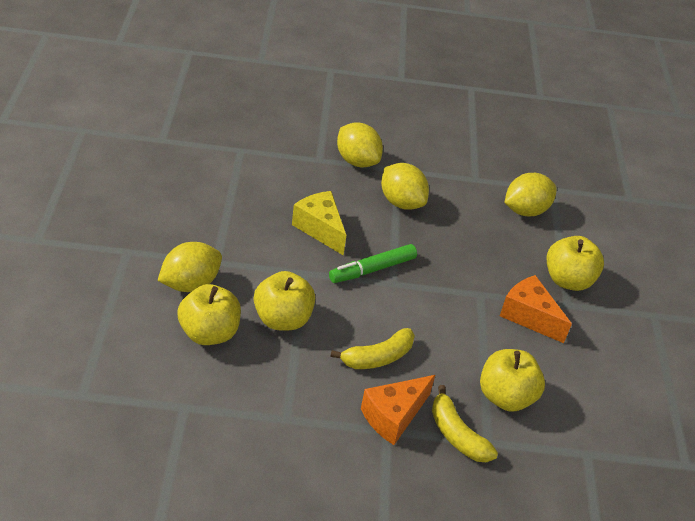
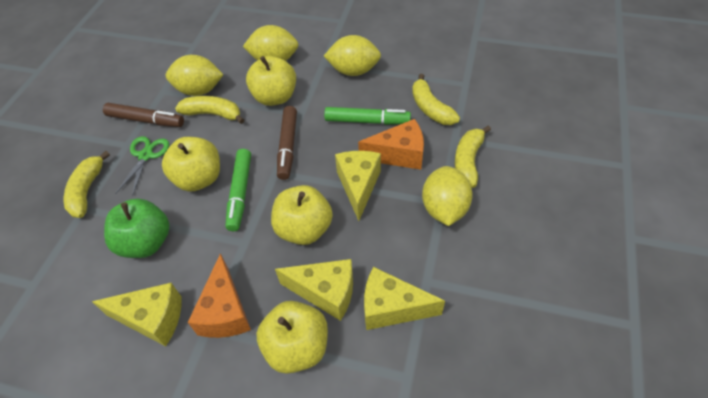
brown marker: 0 -> 2
green apple: 0 -> 1
green marker: 1 -> 2
green scissors: 0 -> 1
yellow banana: 2 -> 4
yellow cheese: 1 -> 4

